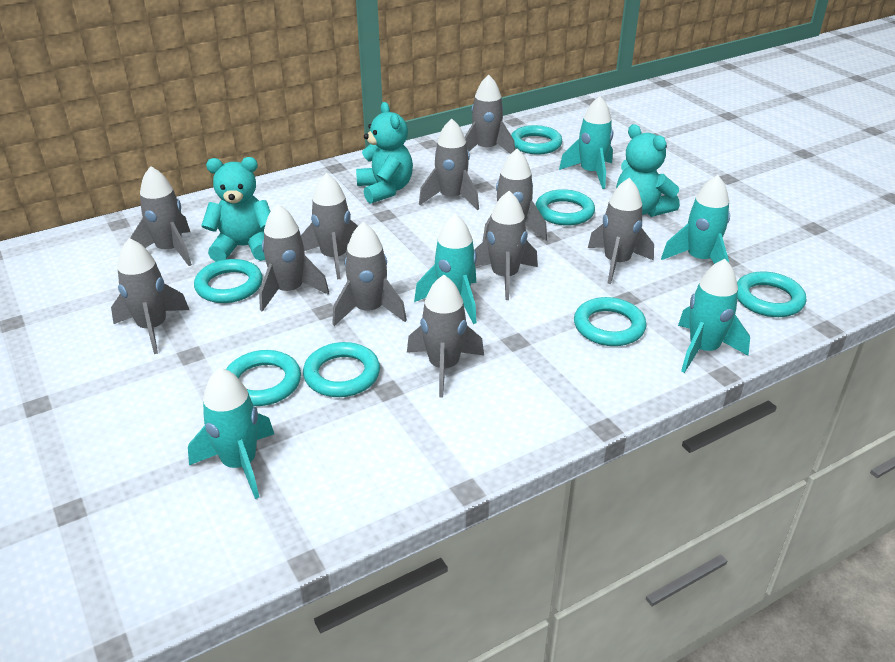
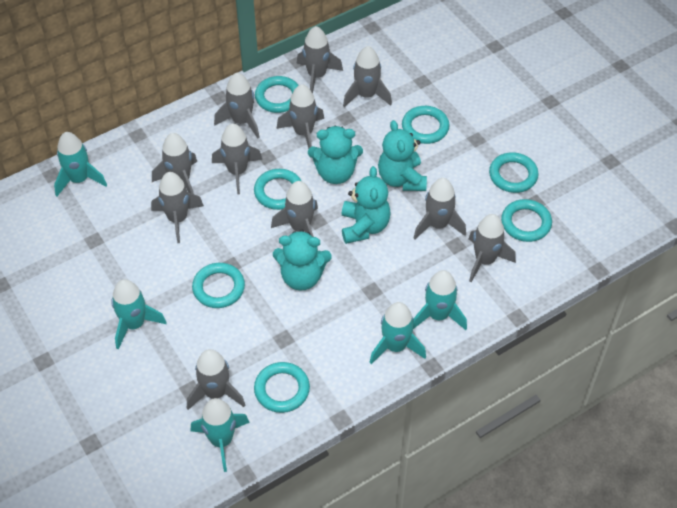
turquoise teddy bear: 3 -> 4

